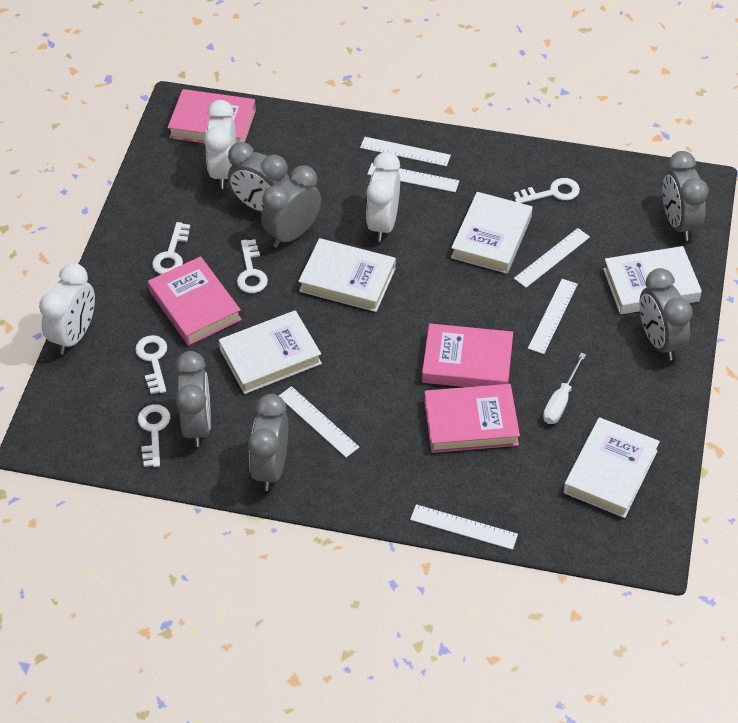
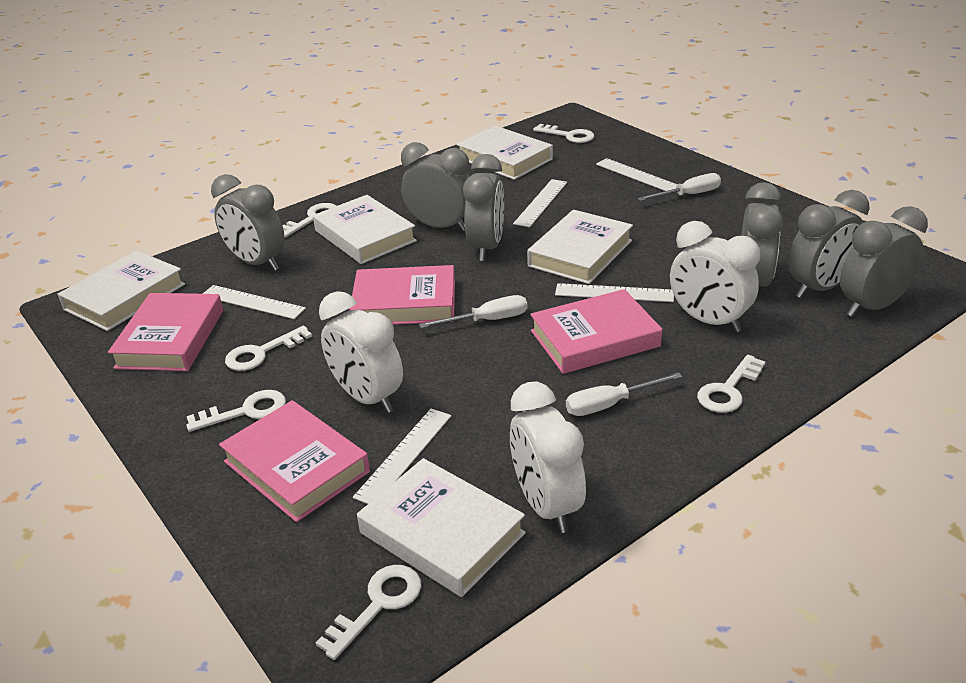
white key: 5 -> 6
white ruler: 6 -> 5
white screwdriver: 1 -> 3

